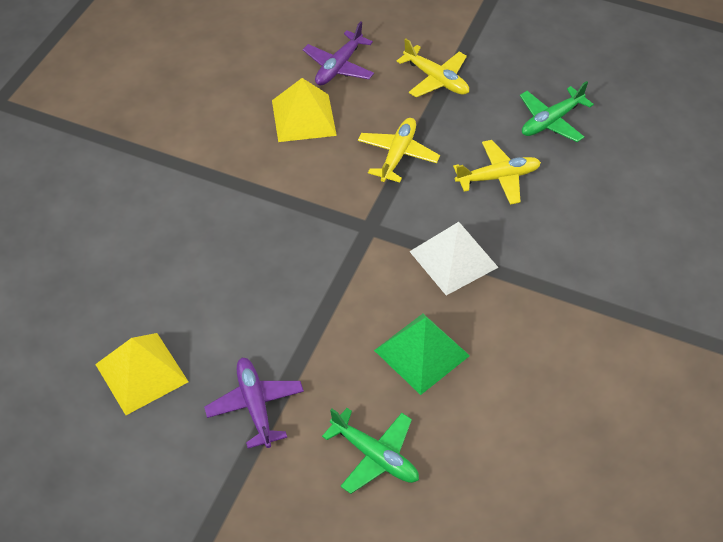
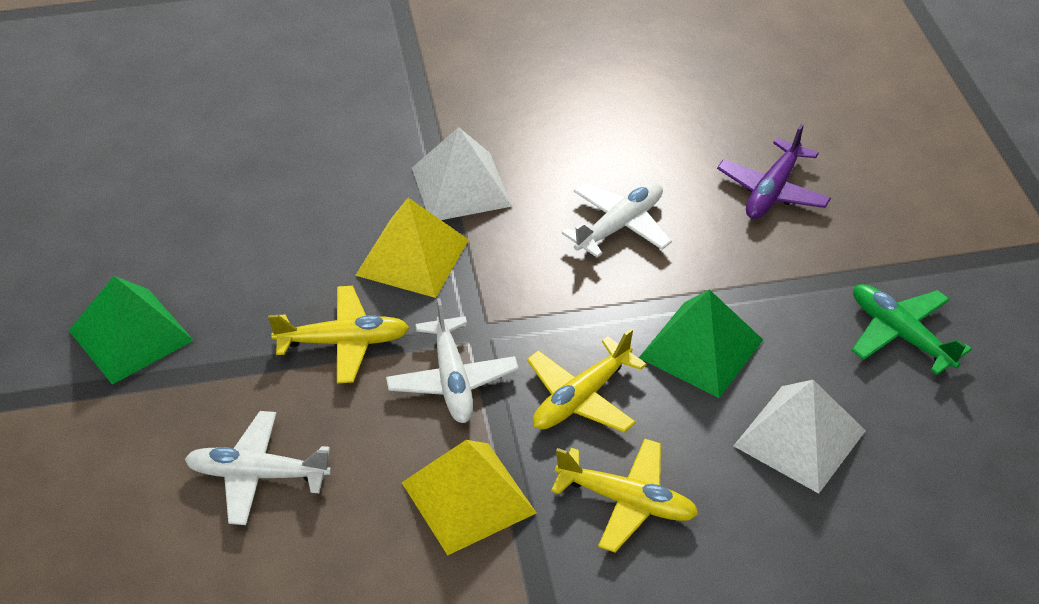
green plane: 2 -> 1
green pyramid: 1 -> 2
purple plane: 2 -> 1
white plane: 0 -> 3
white pyramid: 1 -> 2

